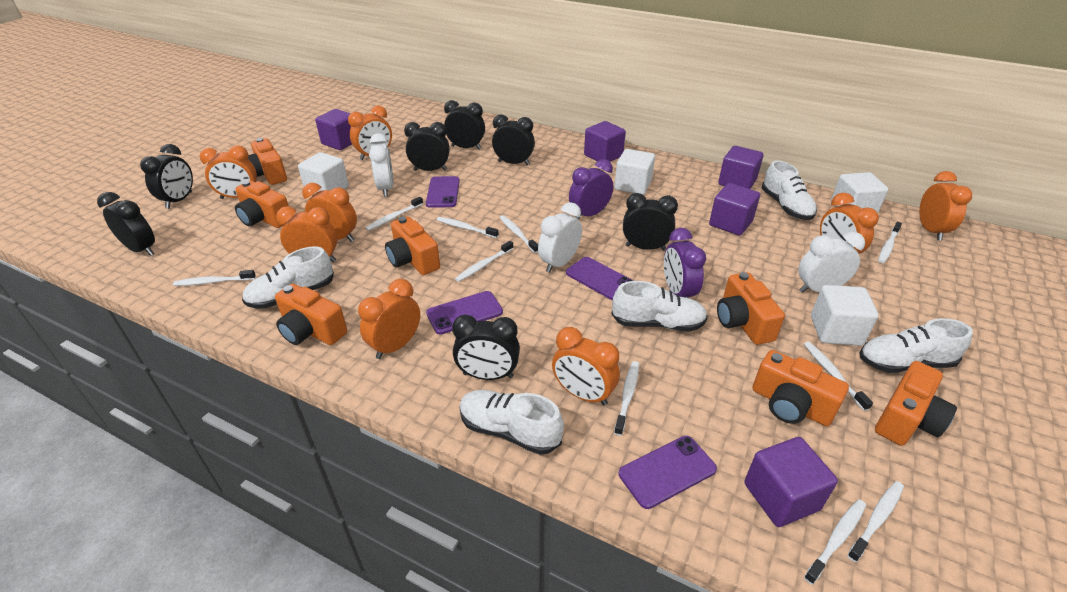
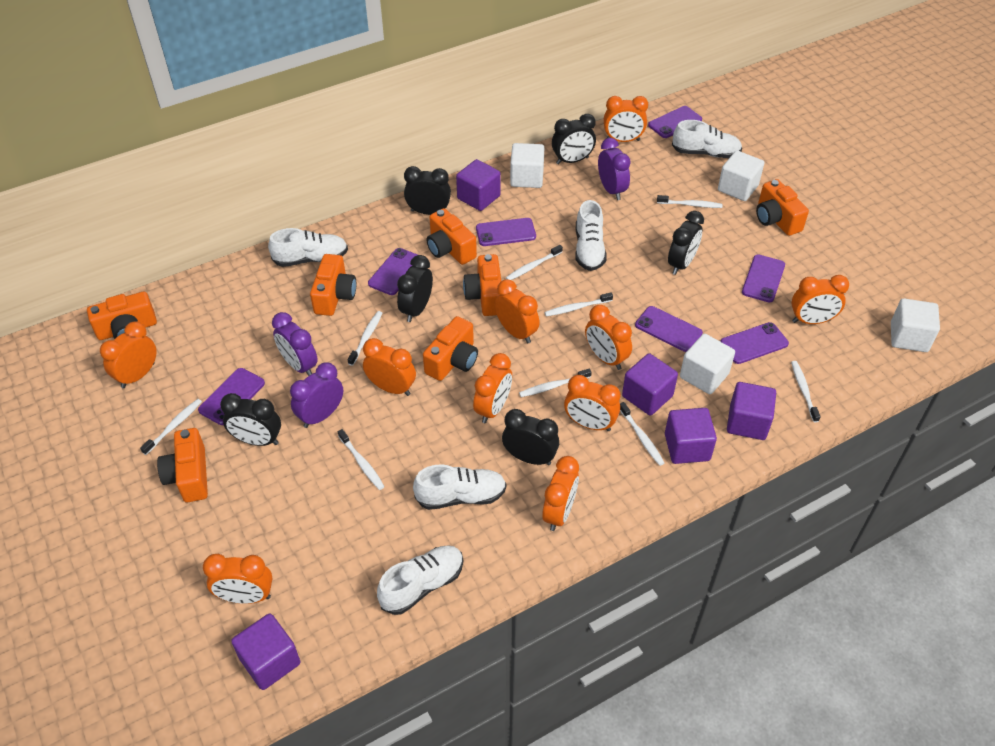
black clock: 7 -> 6
orange clock: 8 -> 10
purple clock: 2 -> 3
purple phone: 4 -> 7
white clock: 3 -> 0
white toothbrush: 10 -> 9

